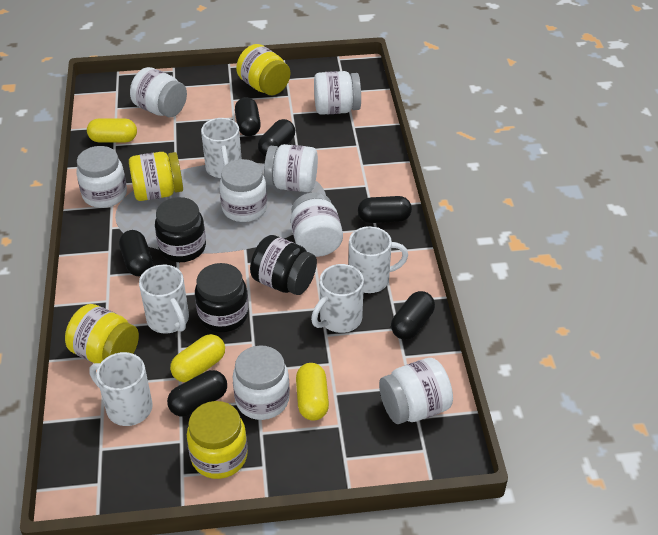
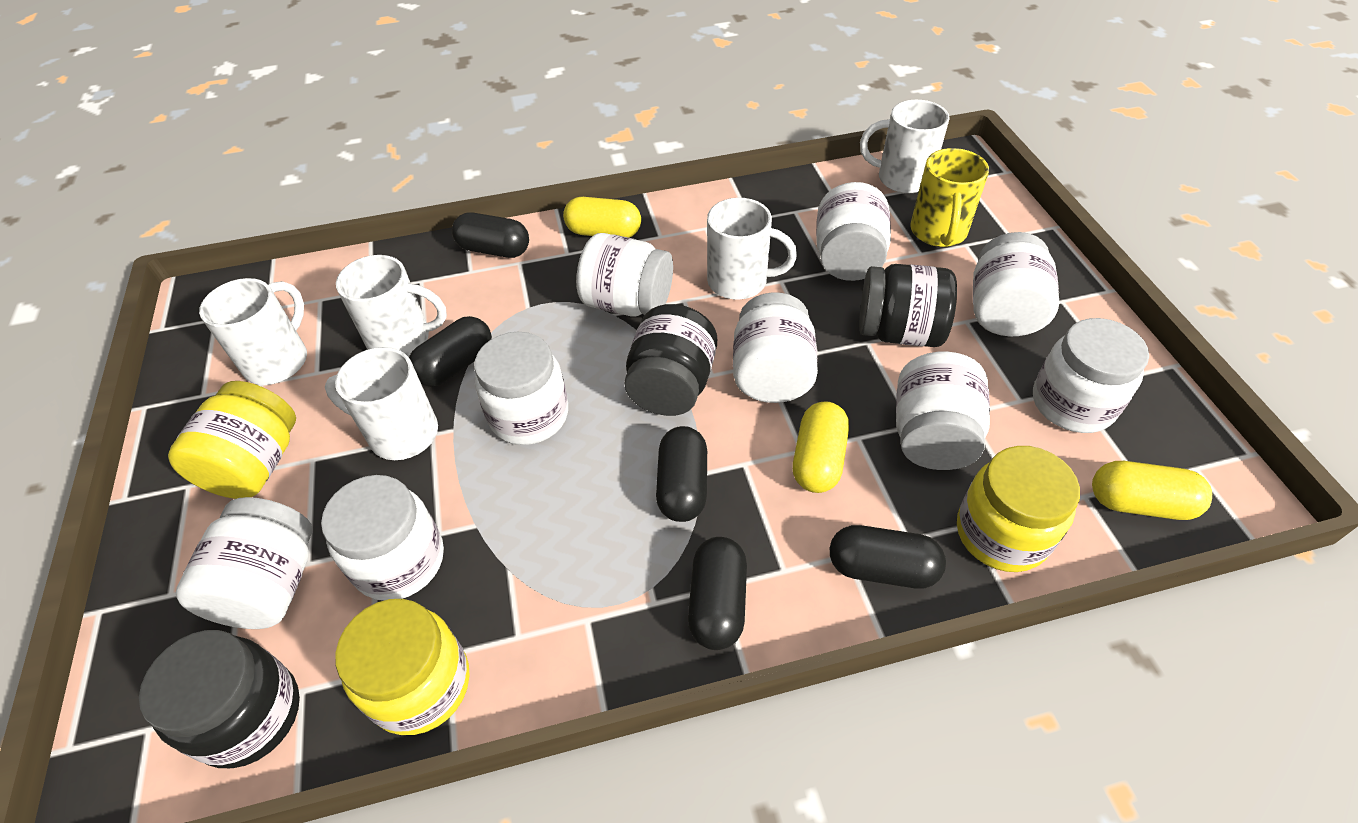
black capsule: 6 -> 5
white jar: 8 -> 9
yellow jar: 4 -> 3
yellow mug: 0 -> 1

